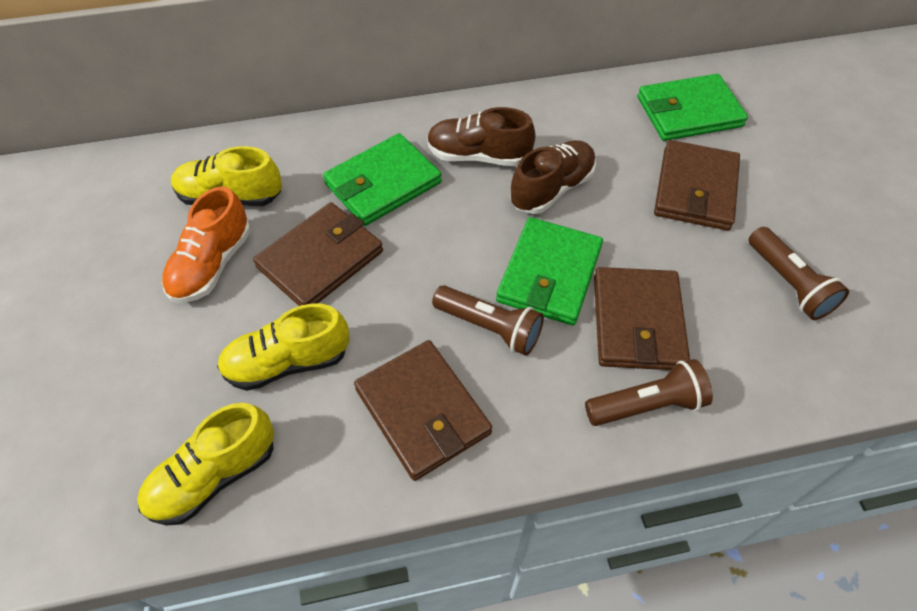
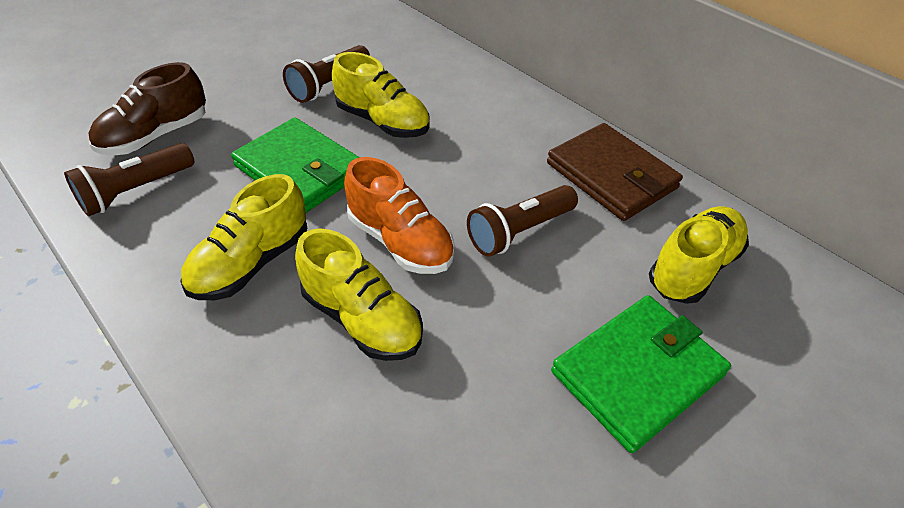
brown shoe: 2 -> 1
brown wallet: 4 -> 1
green wallet: 3 -> 2
yellow shoe: 3 -> 4

